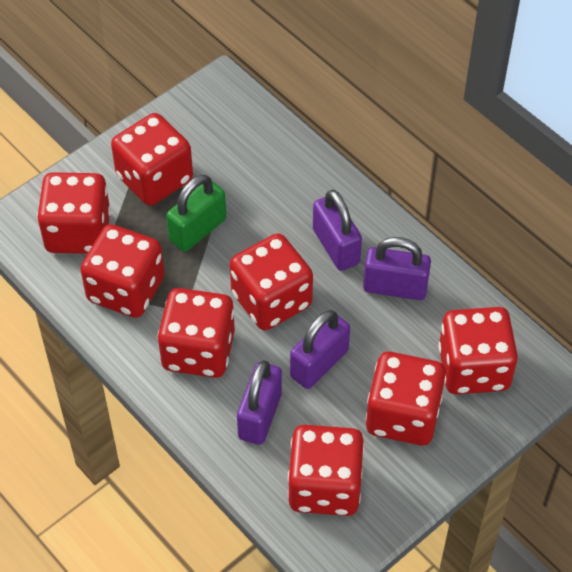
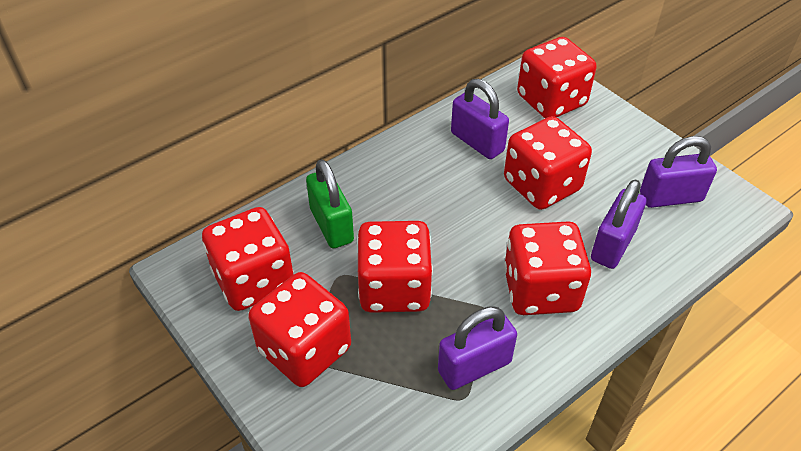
red dice: 8 -> 6

